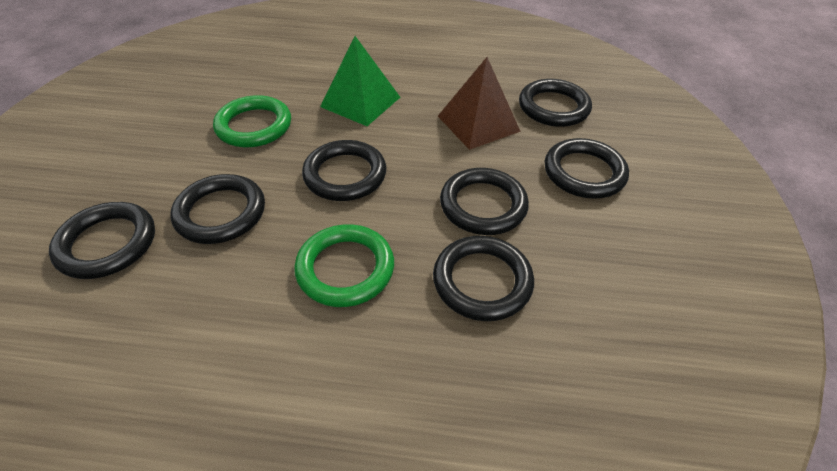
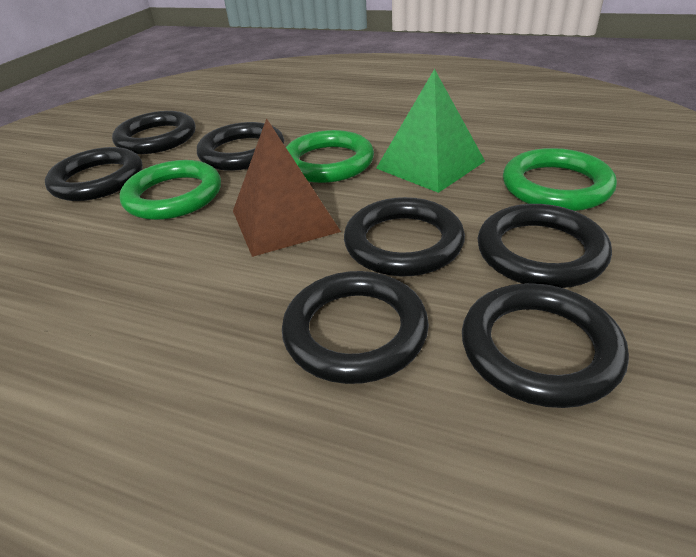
green ring: 2 -> 3

